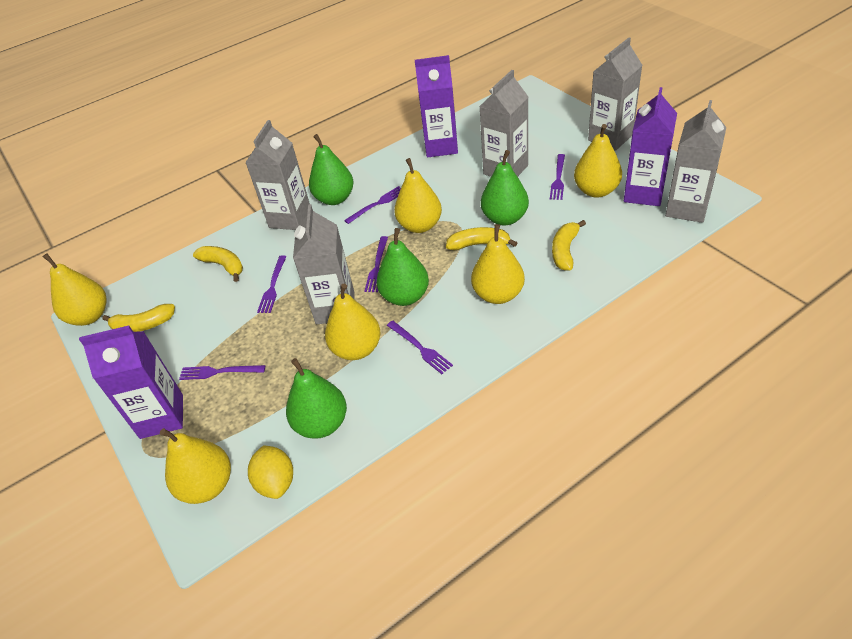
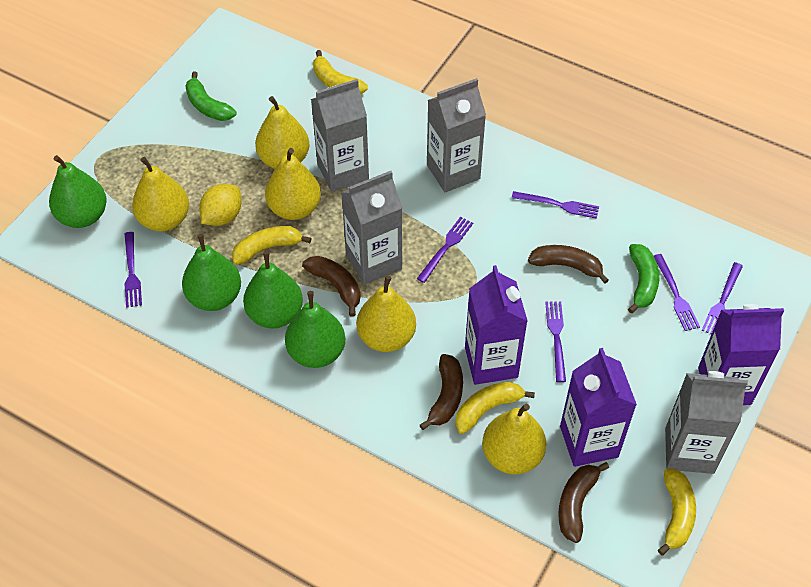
brown banana: 0 -> 4
green banana: 0 -> 2
grey carton: 5 -> 4
yellow pear: 6 -> 5

